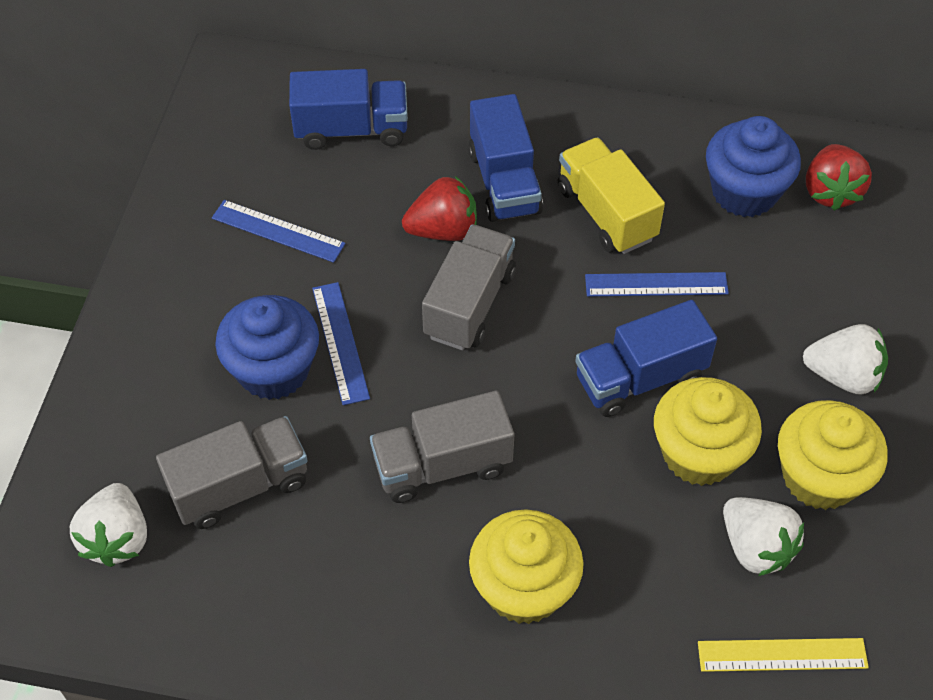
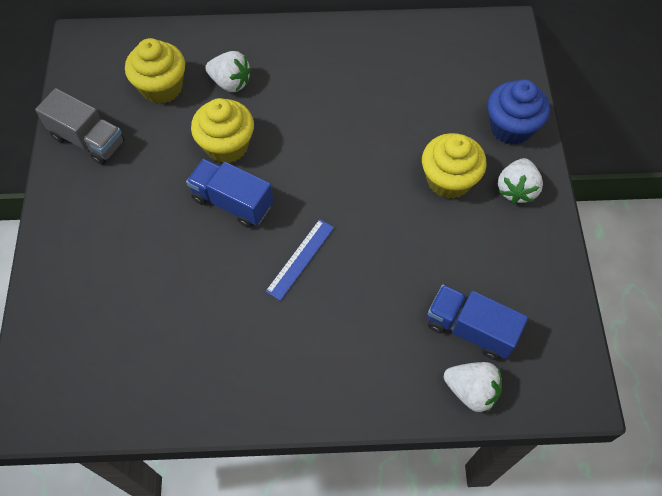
blue cupcake: 2 -> 1
blue ruler: 3 -> 1
blue truck: 3 -> 2
grey truck: 3 -> 1
red strawberry: 2 -> 0
yellow ruler: 1 -> 0
yellow truck: 1 -> 0

